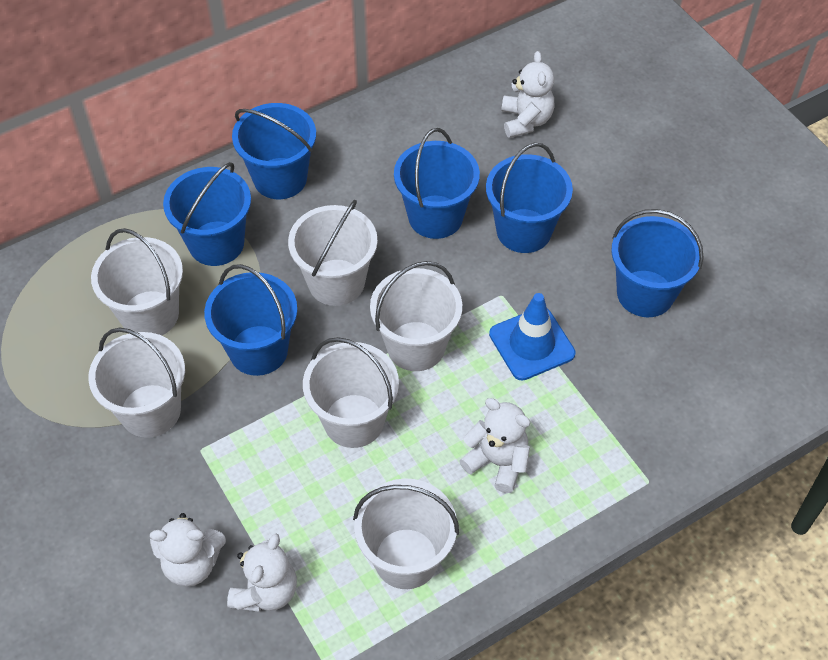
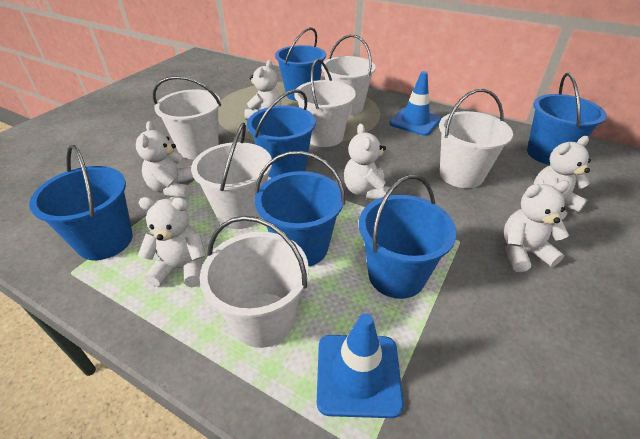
blue traffic cone: 1 -> 2
white teddy bear: 4 -> 6

